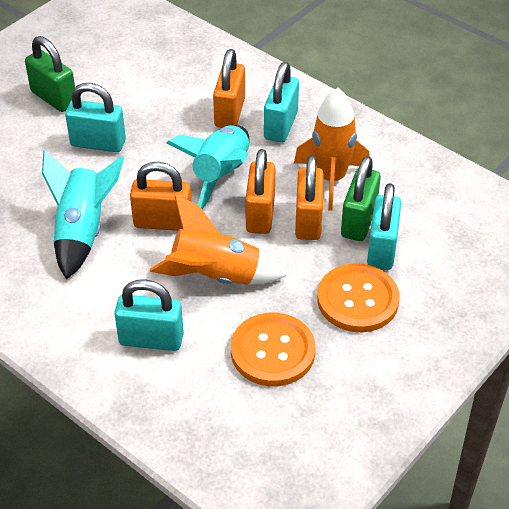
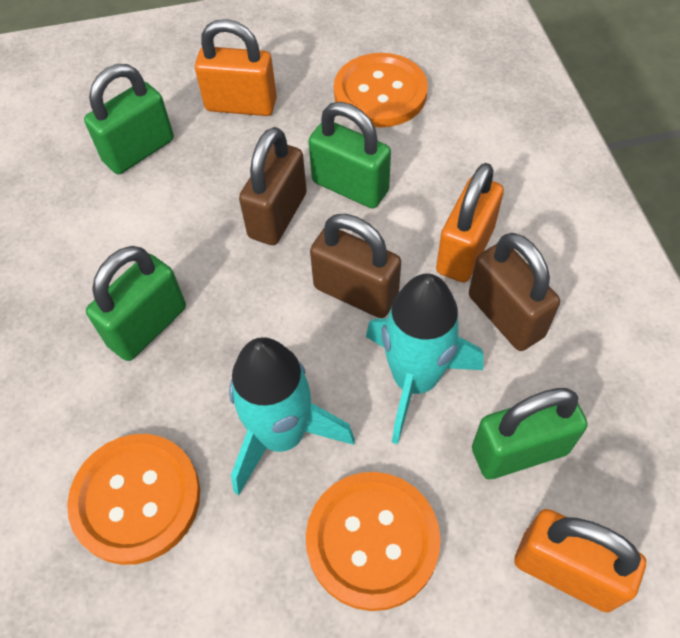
brown padlock: 0 -> 3
green padlock: 2 -> 4
orange button: 2 -> 3
orange padlock: 4 -> 3
orange rocket: 2 -> 0
turquoise padlock: 4 -> 0

